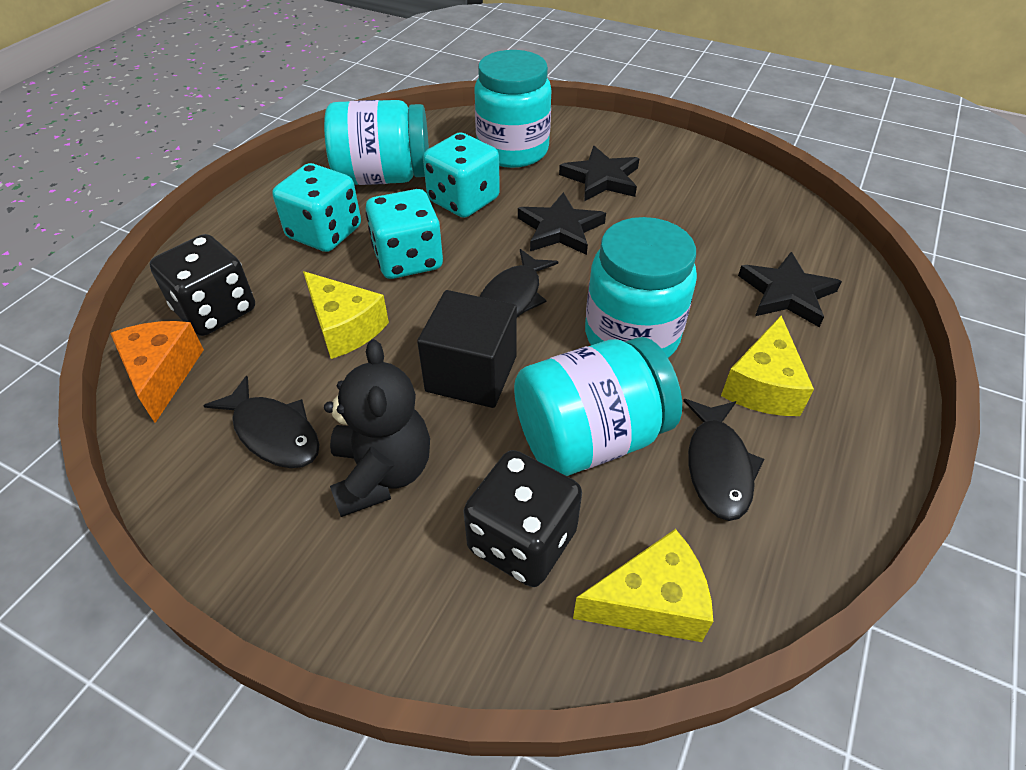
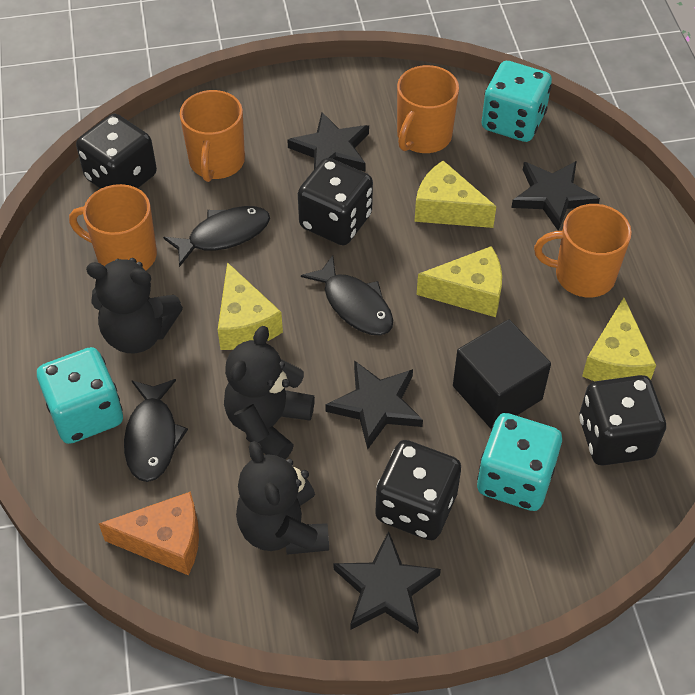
black dice: 2 -> 4
black star: 3 -> 4
black teddy bear: 1 -> 3
orange mug: 0 -> 4
turquoise jar: 4 -> 0
yellow cheese: 3 -> 4

